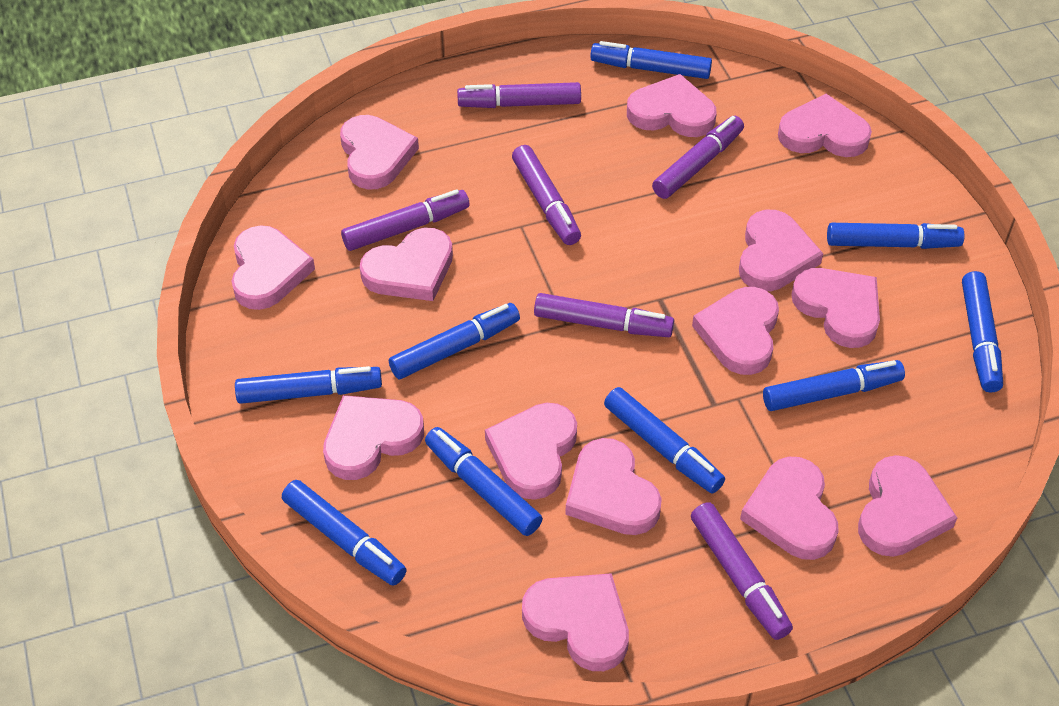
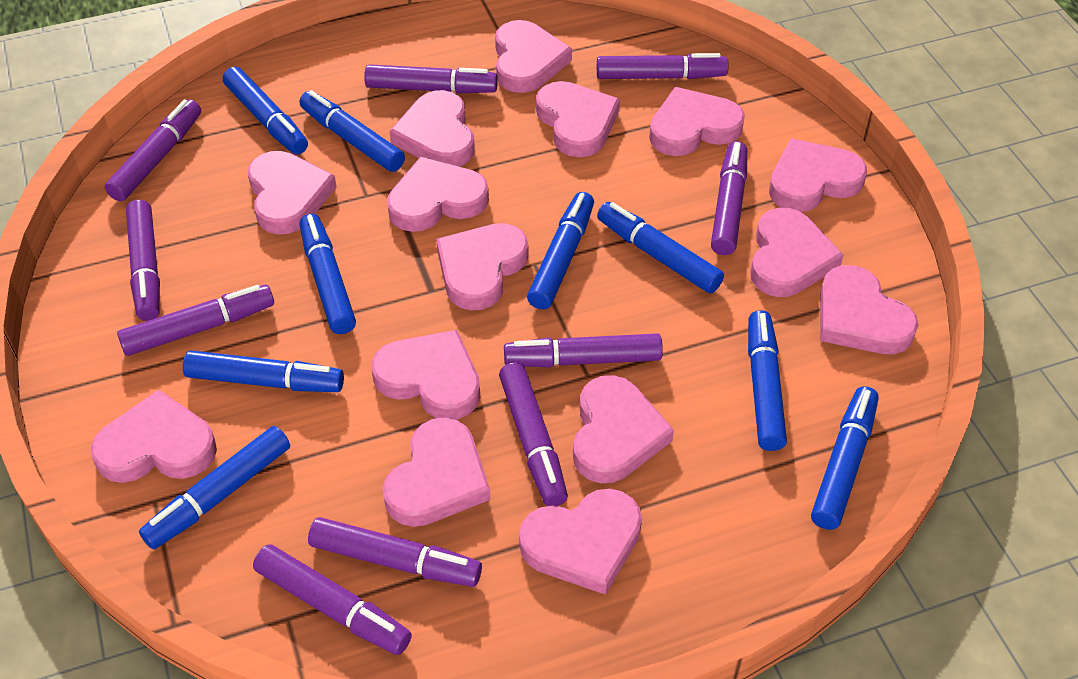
pink heart: 14 -> 15
purple marker: 6 -> 10

